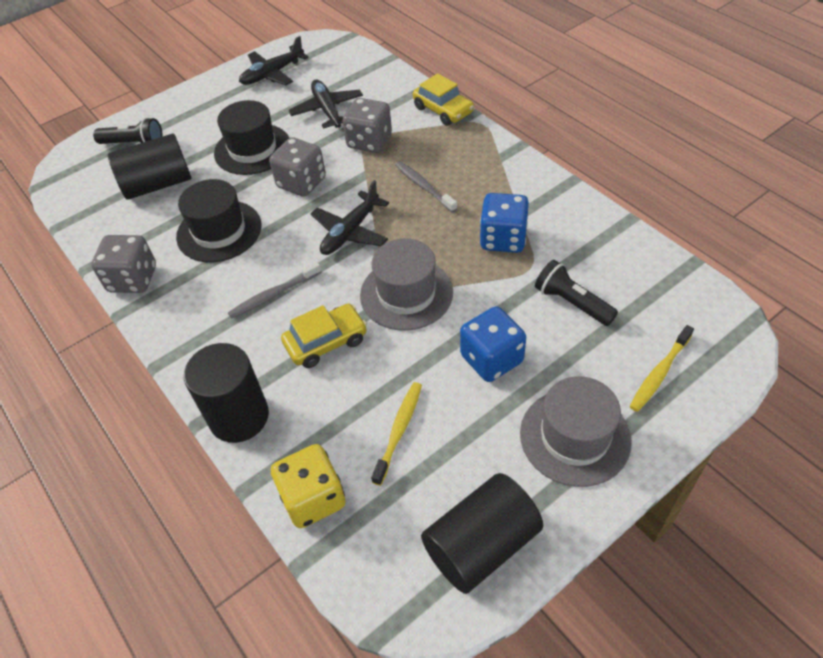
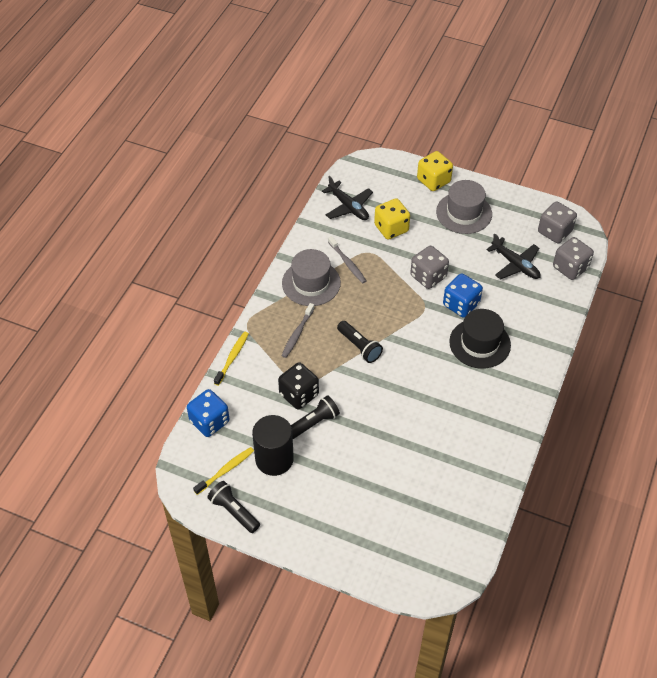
black cylinder: 3 -> 1
black dice: 0 -> 1
black flashlight: 2 -> 3
black hat: 2 -> 1
black plane: 3 -> 2
yellow car: 2 -> 0
yellow dice: 1 -> 2

